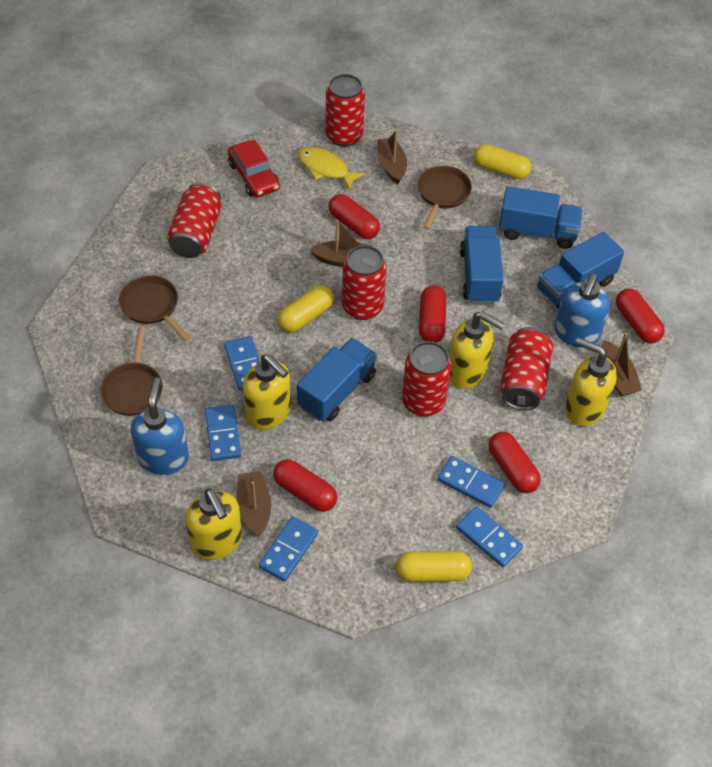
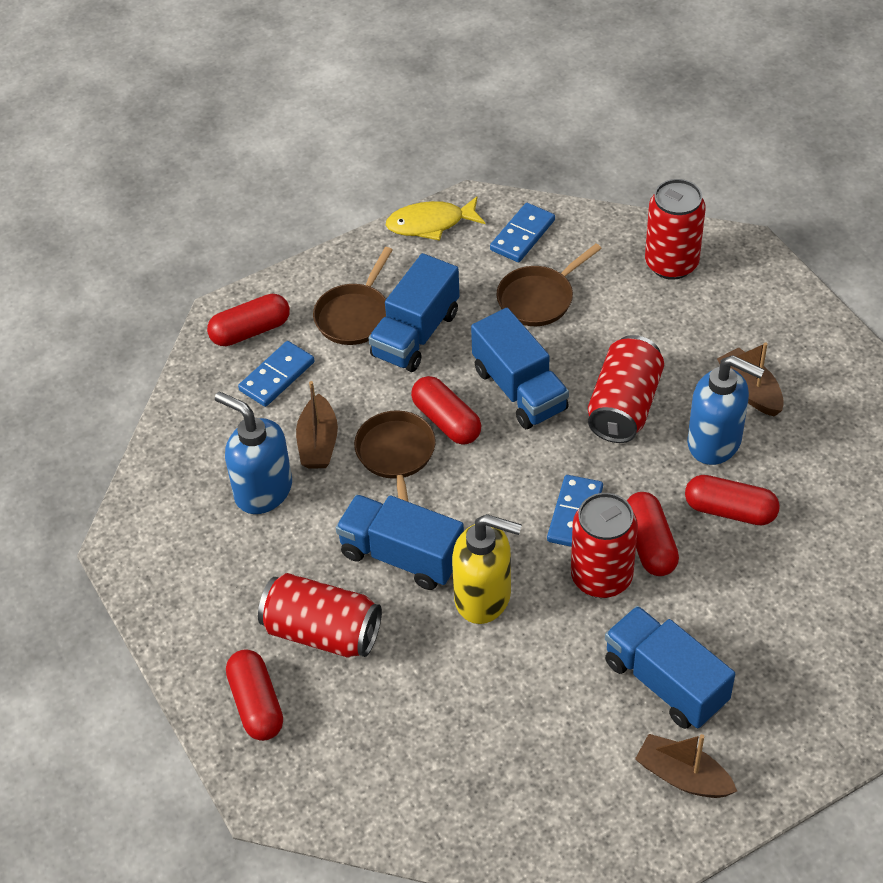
blue domino: 5 -> 3
brown boat: 4 -> 3
red can: 5 -> 4
red car: 1 -> 0
yellow capsule: 3 -> 0
yellow soap dispenser: 4 -> 1

